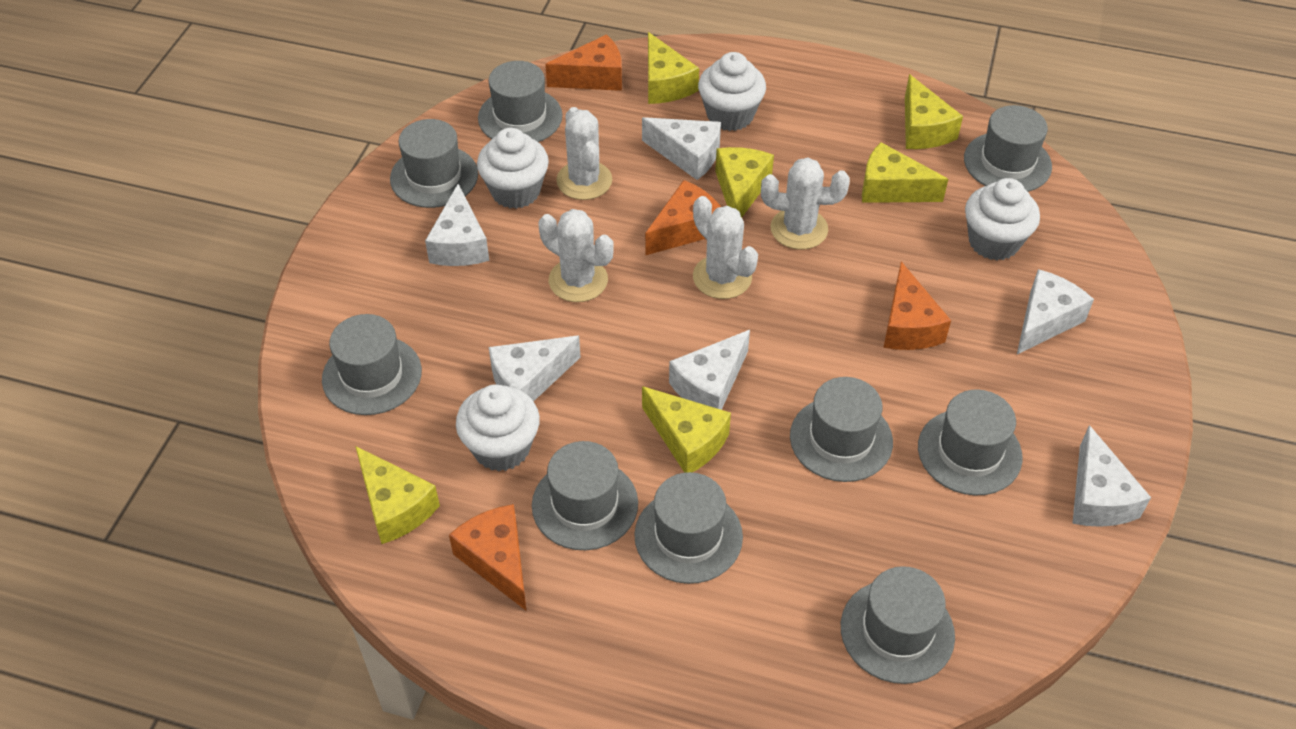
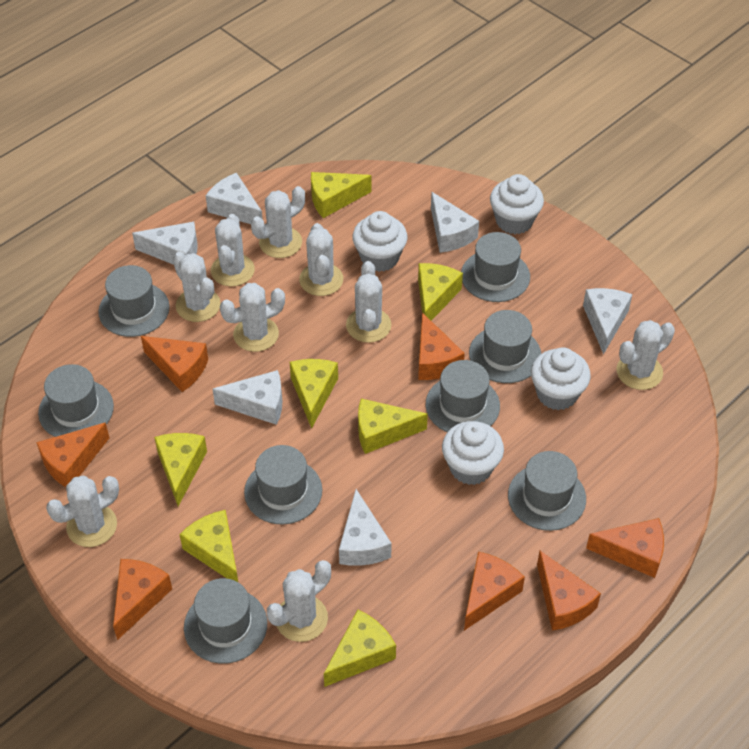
grey hat: 9 -> 8
orange cheese: 4 -> 7
white cactus: 4 -> 9
yellow cheese: 6 -> 7

